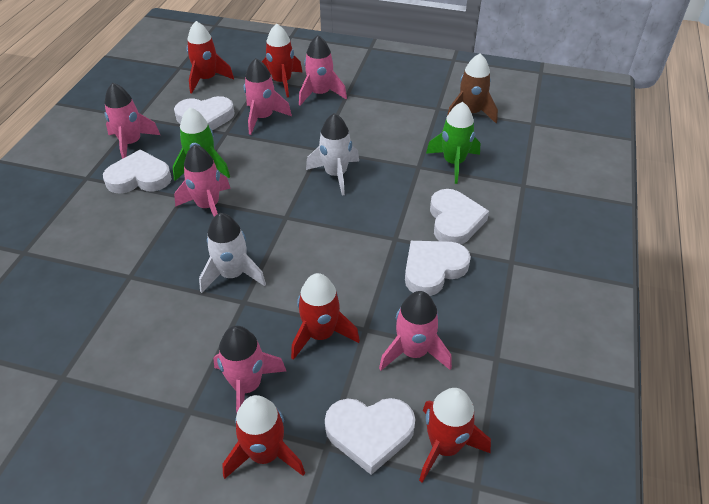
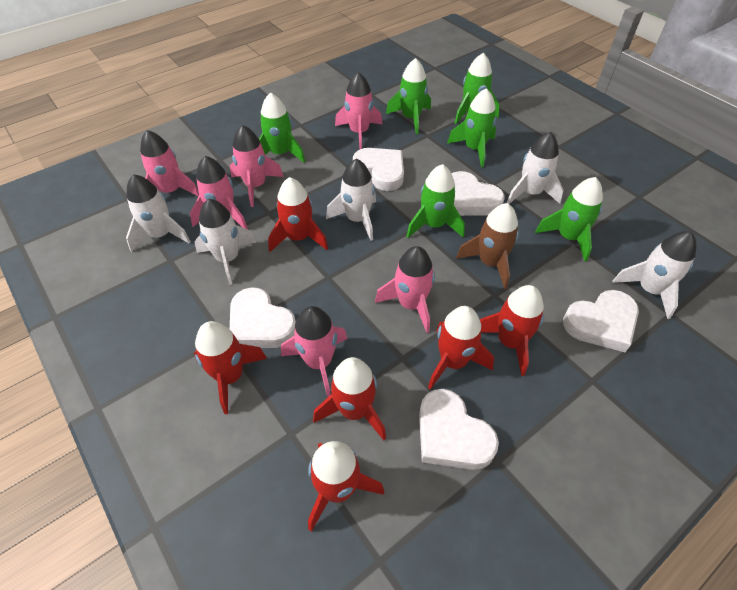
green rocket: 2 -> 6
red rocket: 5 -> 6
white rocket: 2 -> 5

